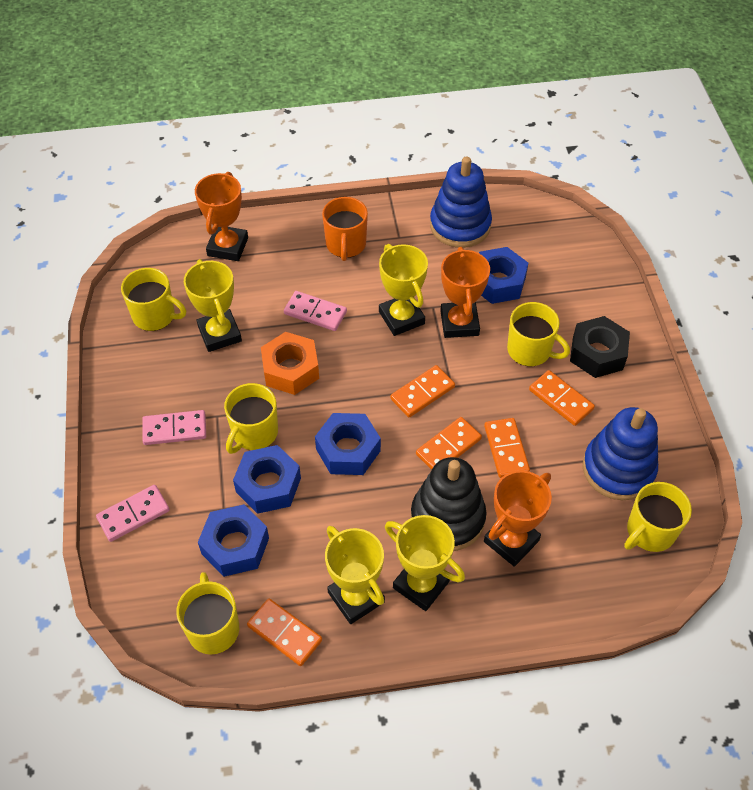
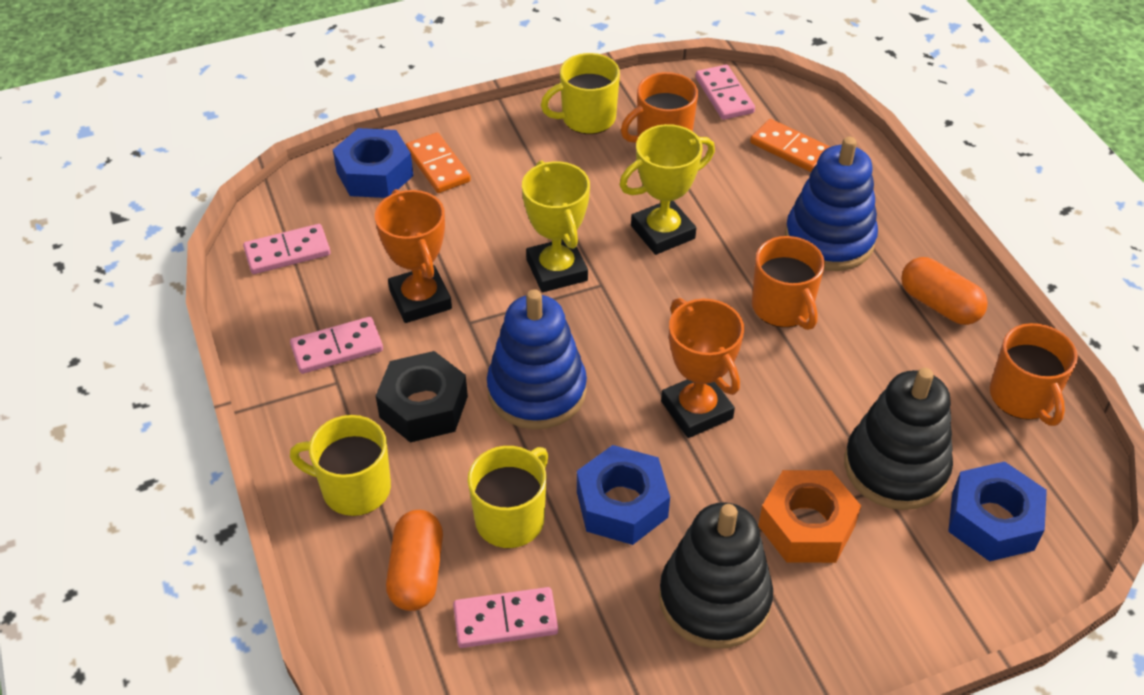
black stacking toy: 1 -> 2
blue nut: 4 -> 3
orange capsule: 0 -> 2
orange domino: 5 -> 2
orange mug: 1 -> 3
orange trophy: 3 -> 2
pink domino: 3 -> 4
yellow mug: 5 -> 3
yellow trophy: 4 -> 2

